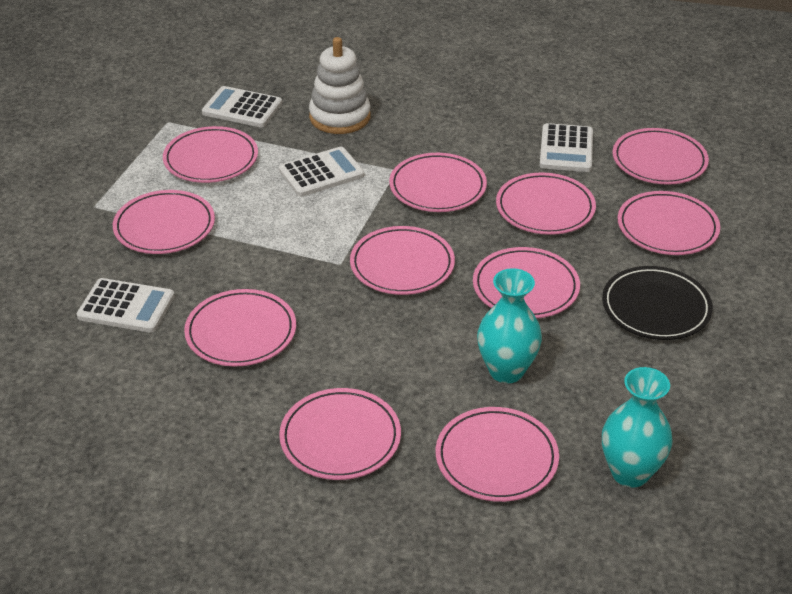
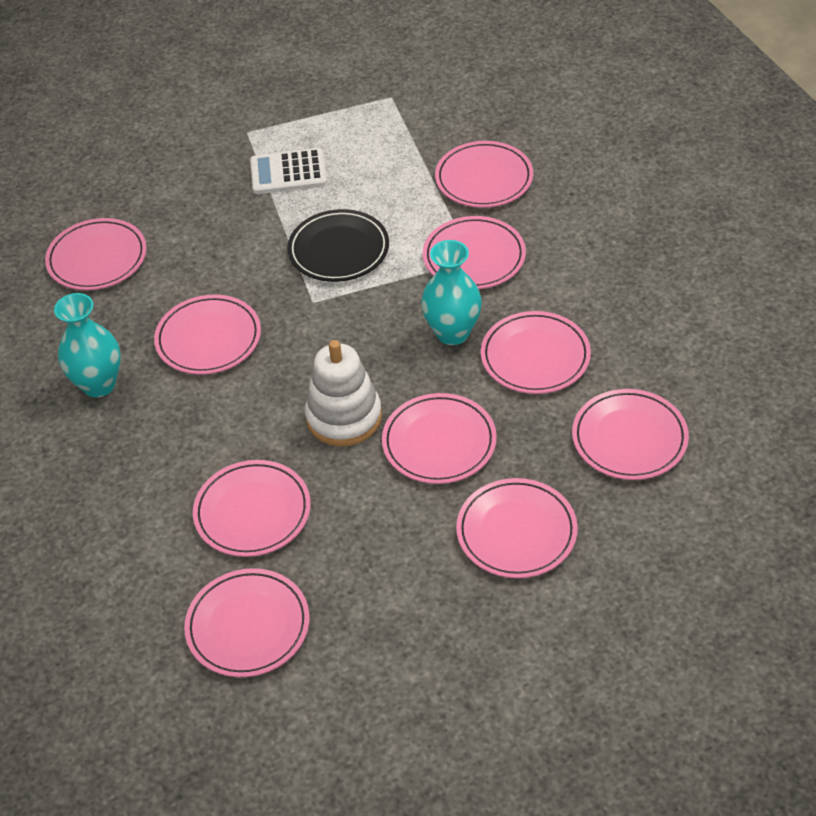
pink plate: 11 -> 10
white calculator: 4 -> 1

